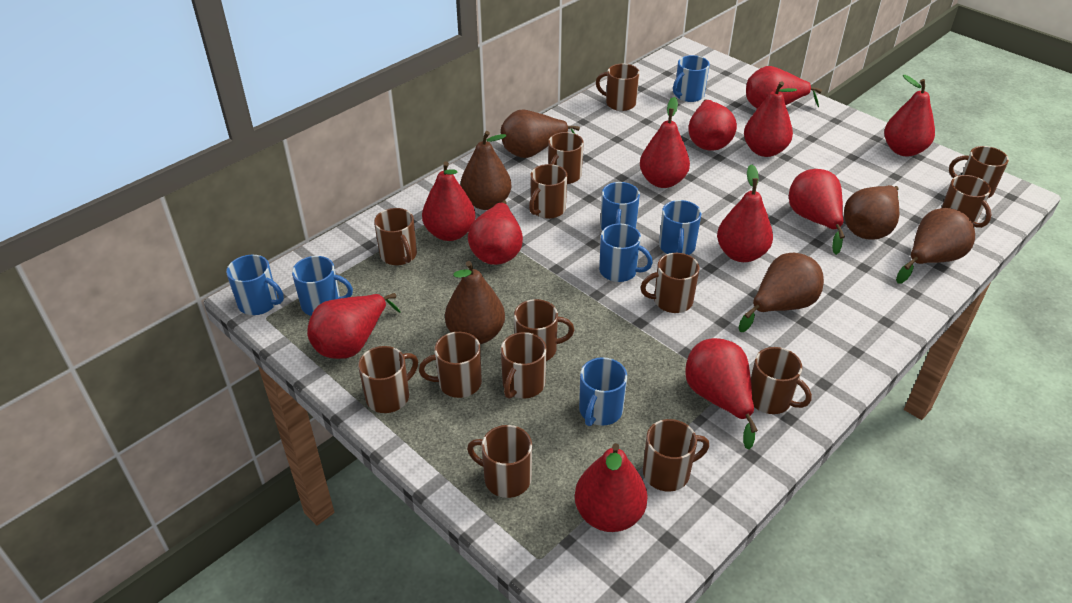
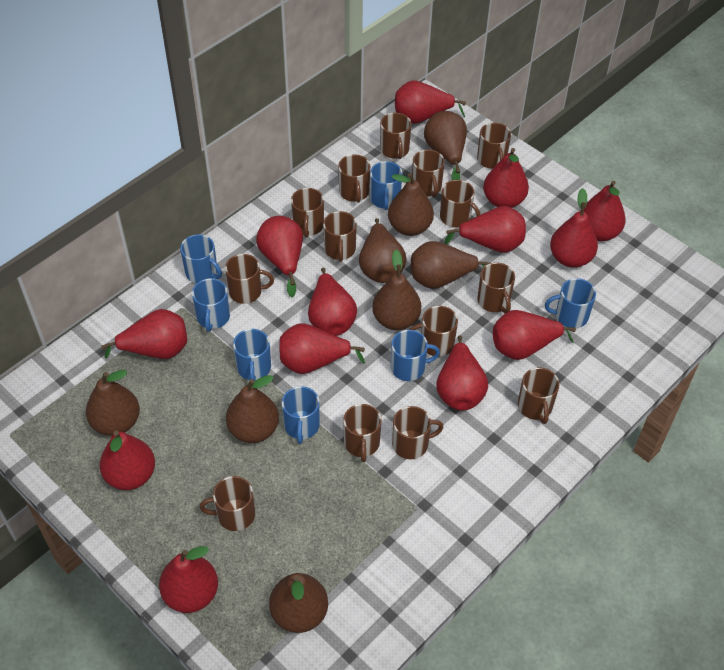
brown pear: 6 -> 8
red pear: 12 -> 13

